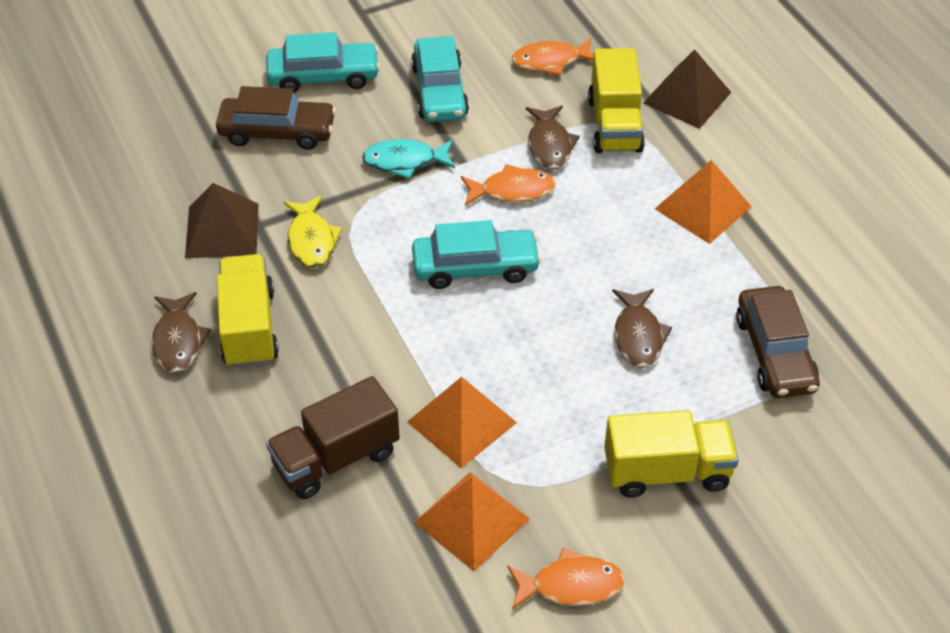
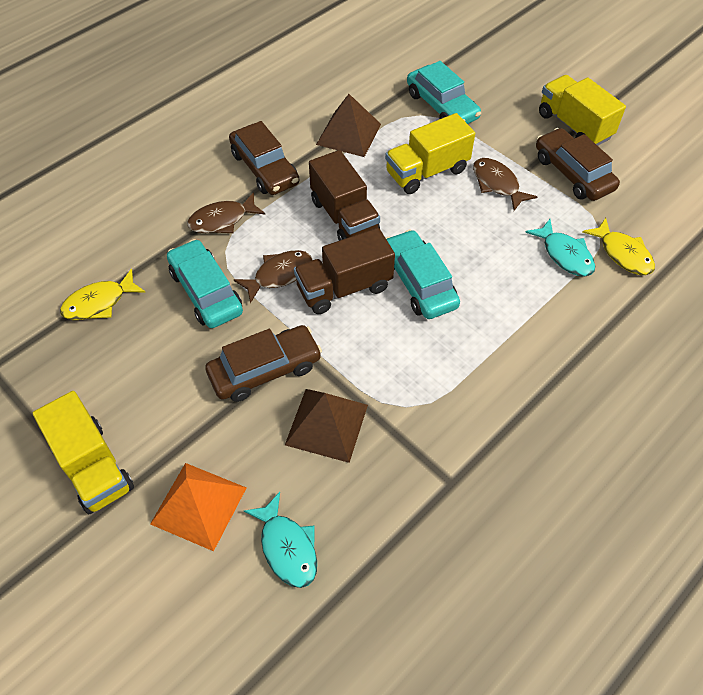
brown car: 2 -> 3
brown truck: 1 -> 2
orange fish: 3 -> 0
orange pyramid: 3 -> 1
turquoise fish: 1 -> 2
yellow fish: 1 -> 2

